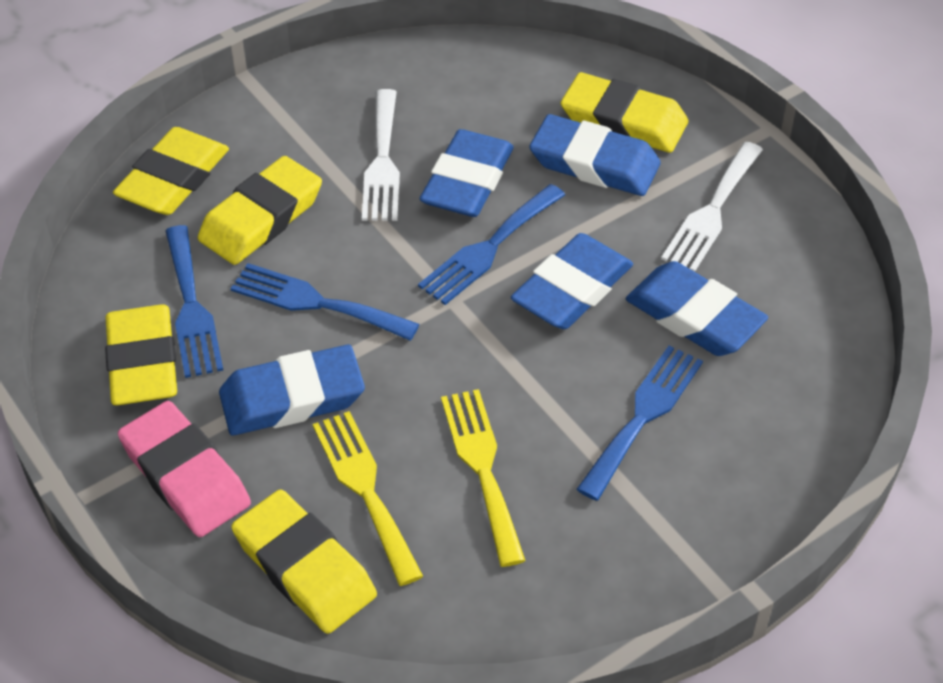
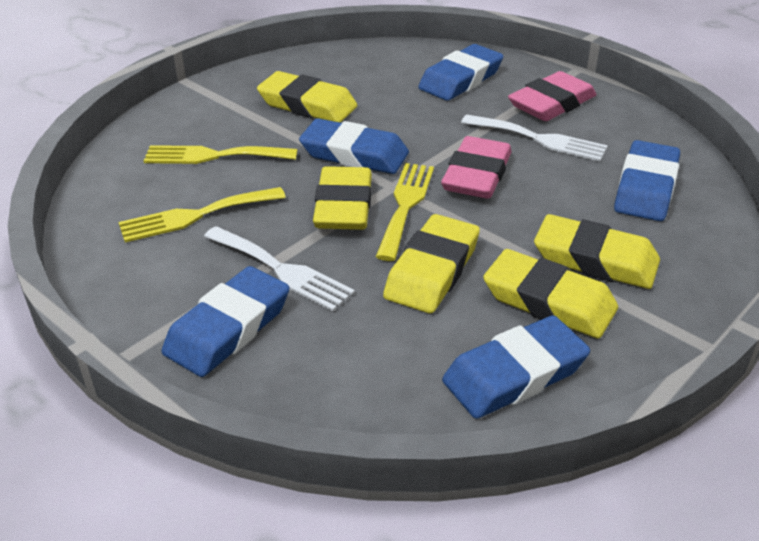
blue fork: 4 -> 0
pink eraser: 1 -> 2
yellow fork: 2 -> 3

